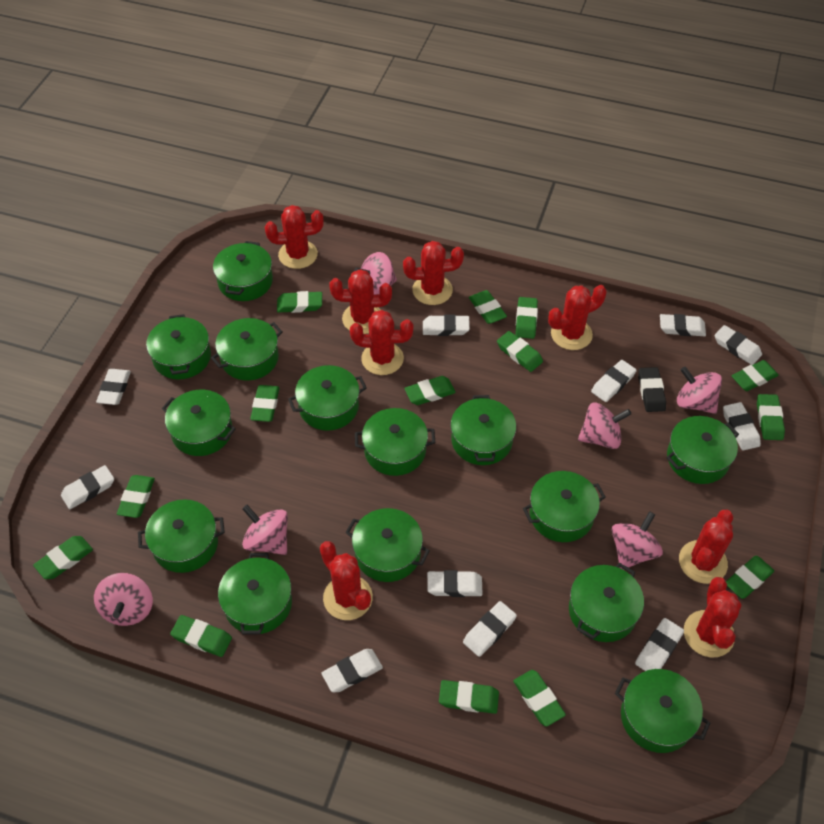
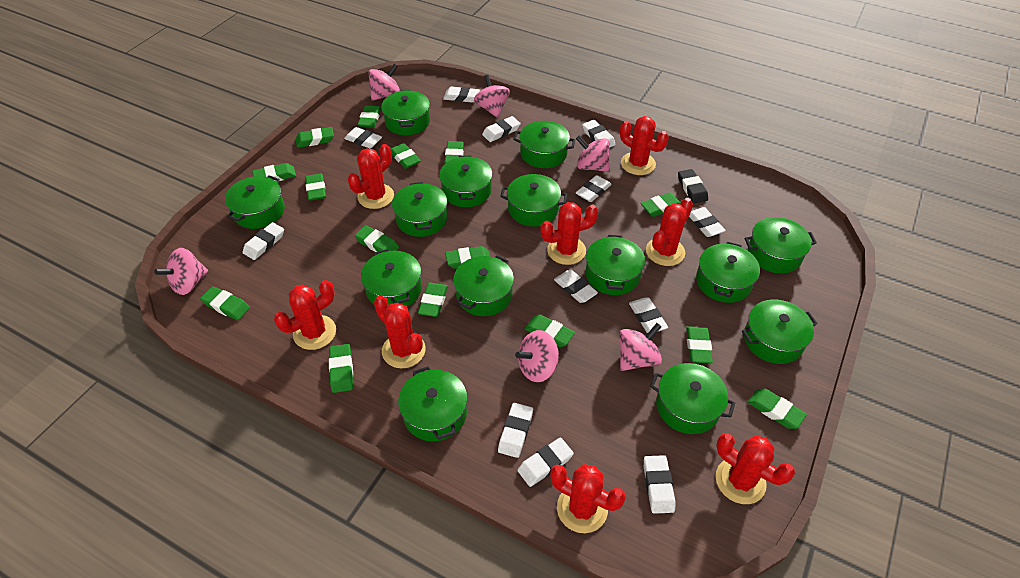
green eraser: 14 -> 15
white eraser: 11 -> 12

